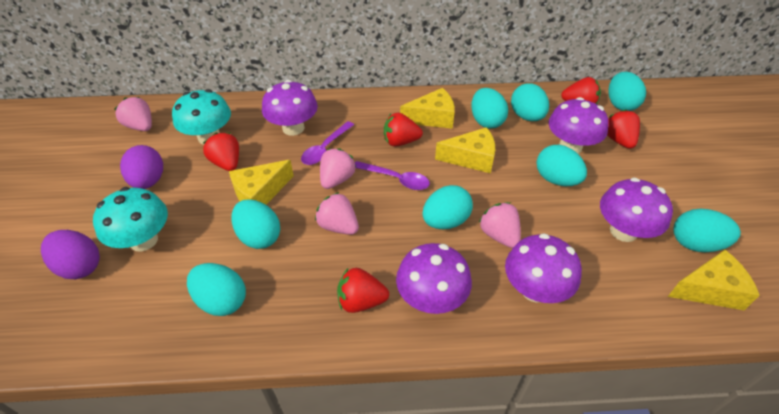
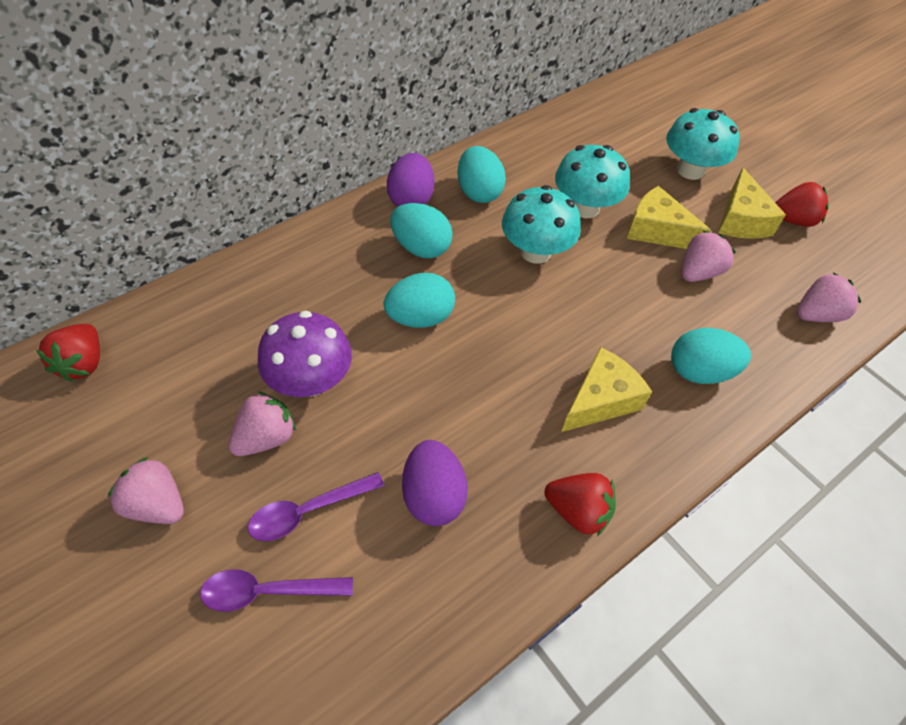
purple mushroom: 5 -> 1
red strawberry: 5 -> 3
turquoise egg: 8 -> 4
turquoise mushroom: 2 -> 3
yellow cheese: 4 -> 3

